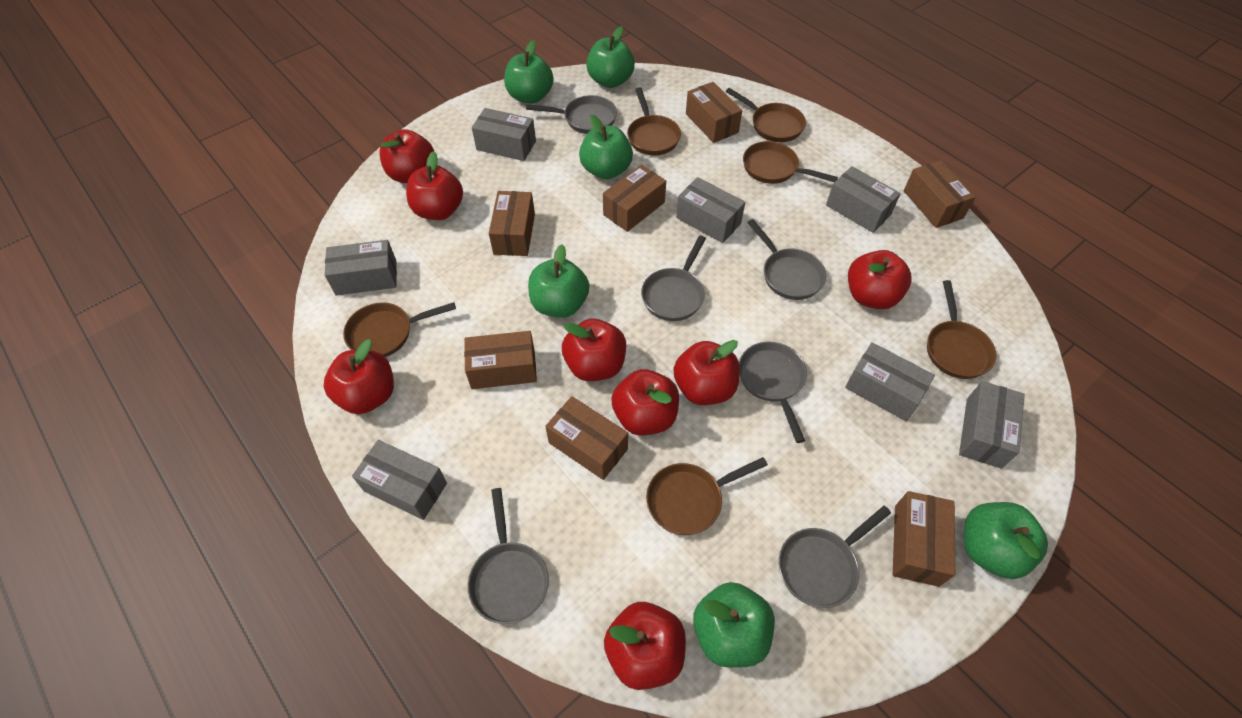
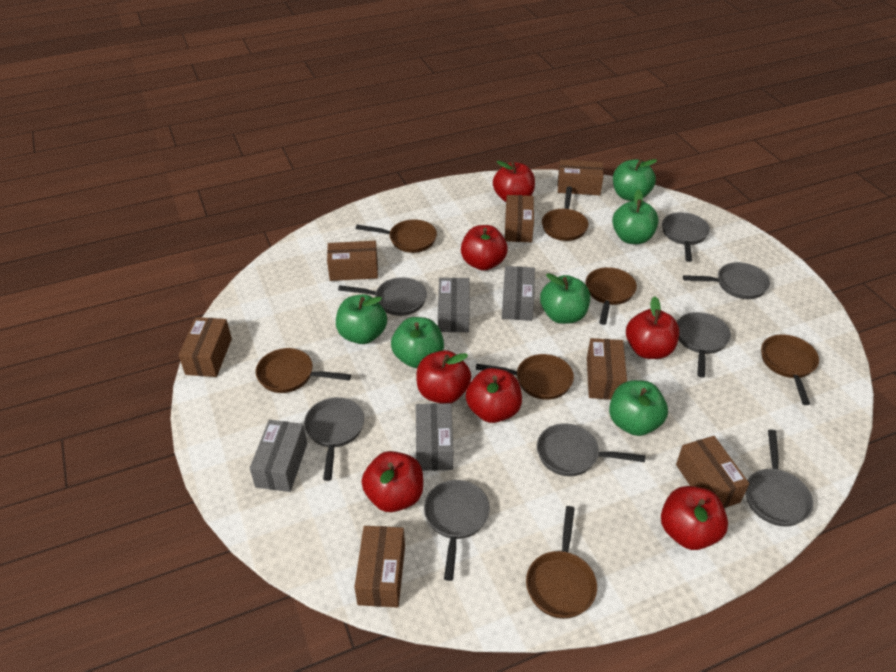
brown pan: 6 -> 7
grey box: 7 -> 4
grey pan: 6 -> 8
red apple: 8 -> 7

